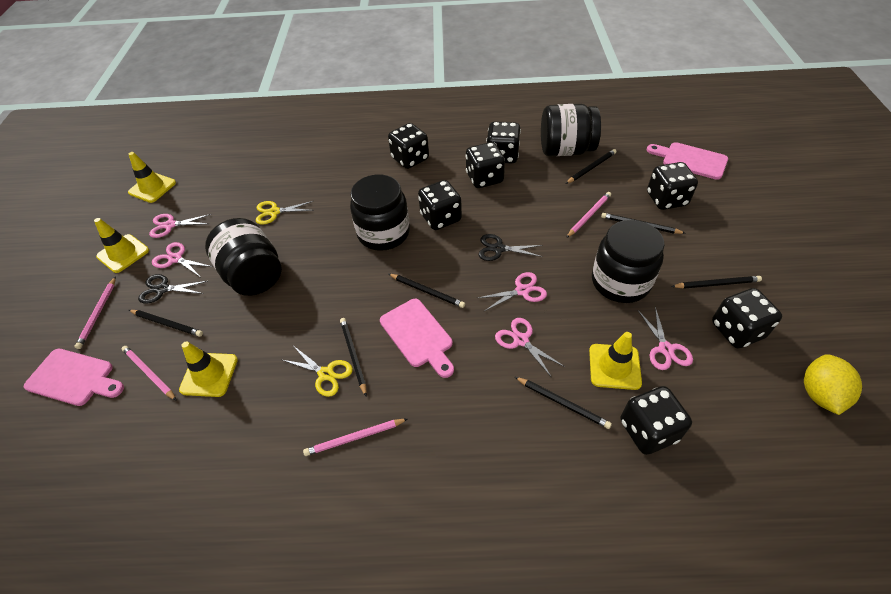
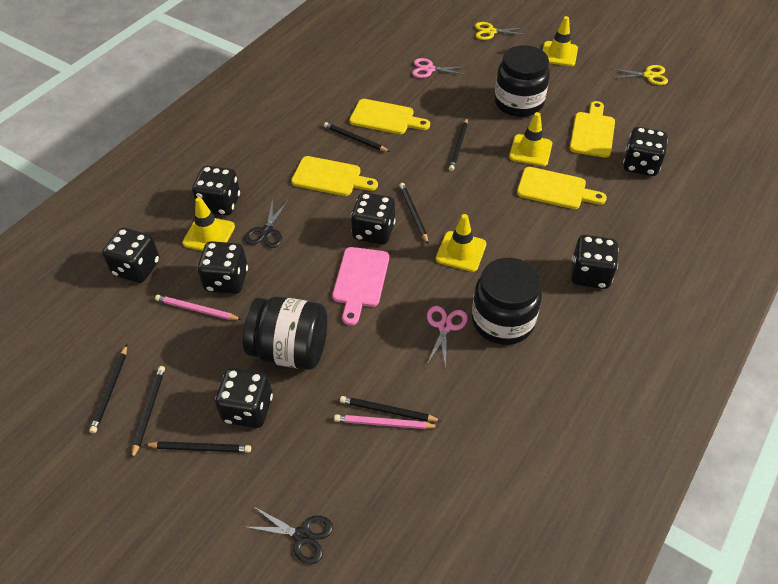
black jar: 4 -> 3
pink cutting board: 3 -> 1
pink pencil: 4 -> 2
pink scissors: 5 -> 2
yellow cutting board: 0 -> 4
yellow lemon: 1 -> 0

